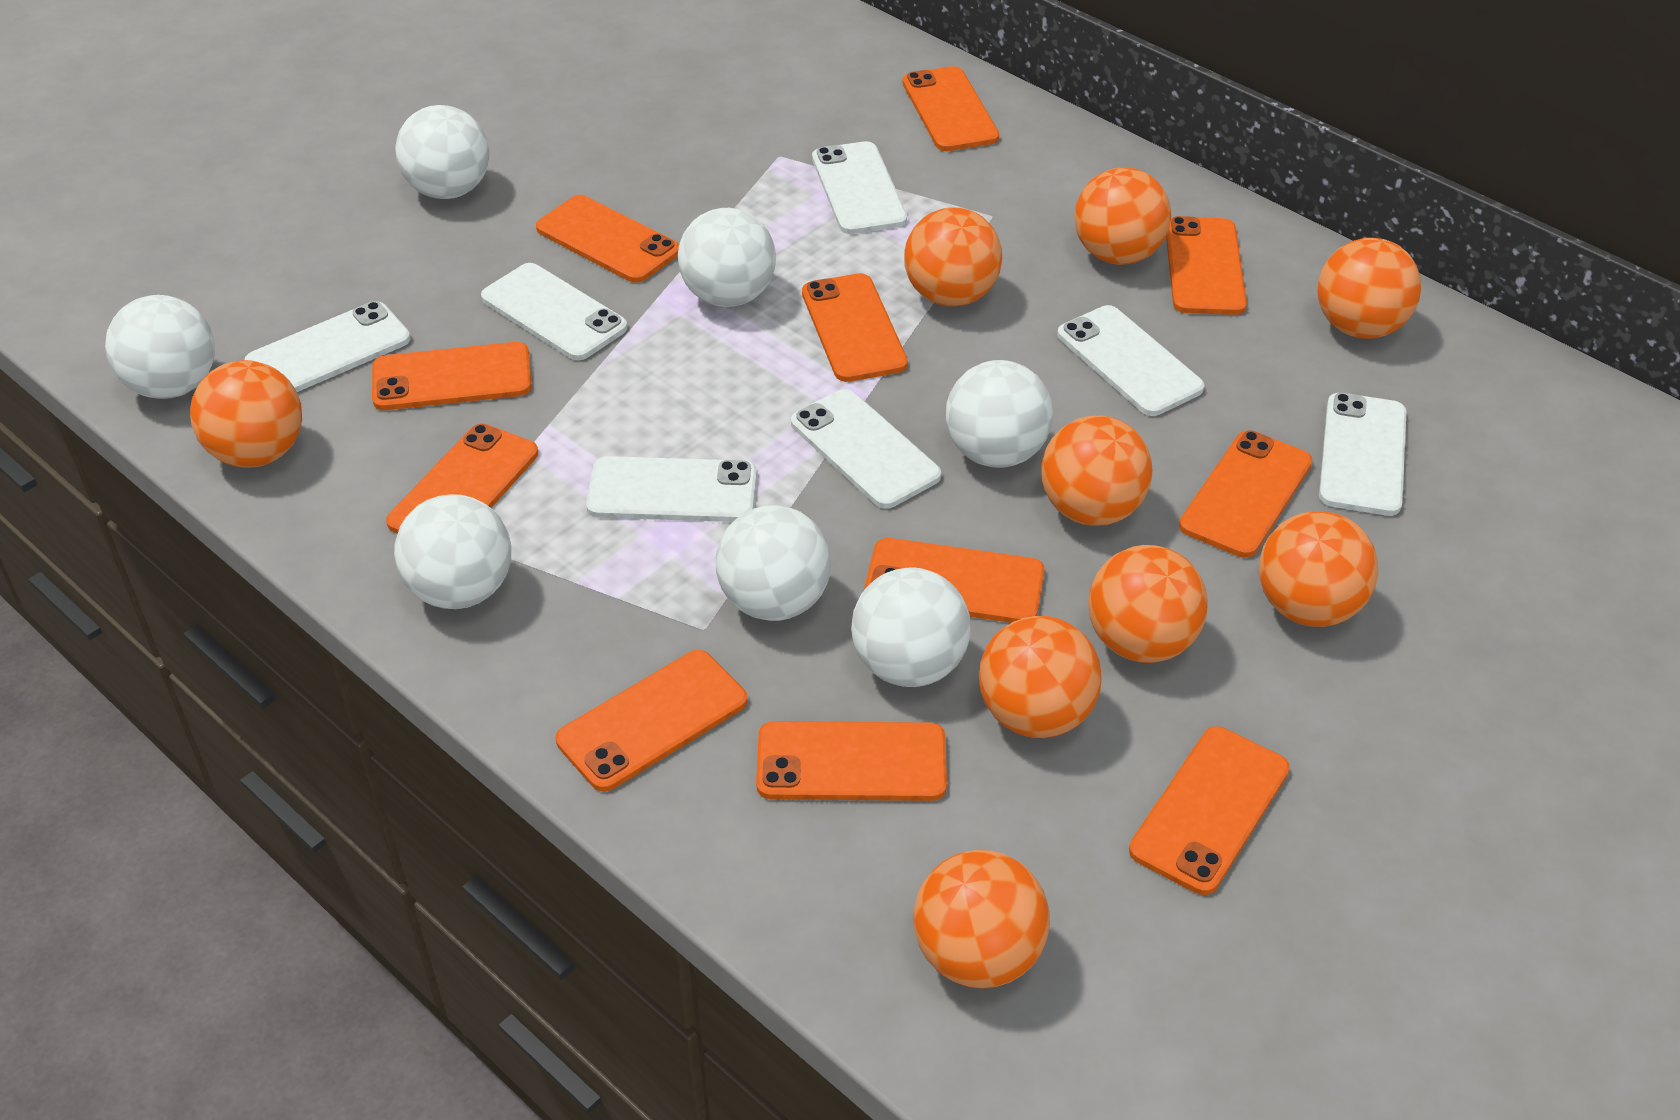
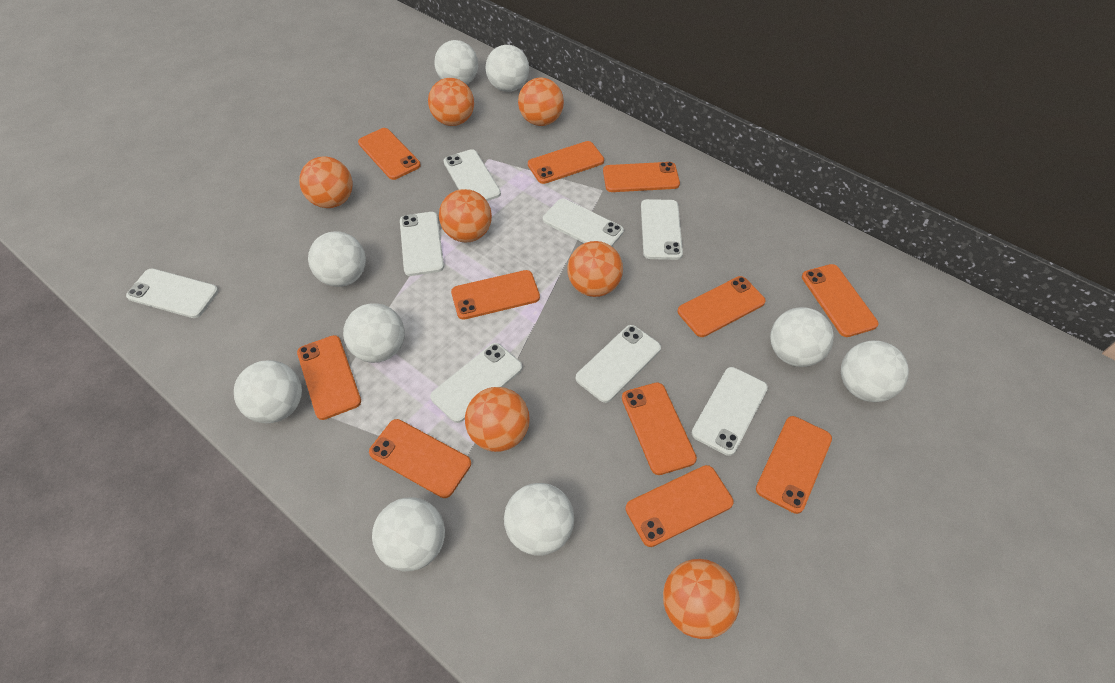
orange ball: 9 -> 7
white ball: 7 -> 9
white phone: 7 -> 8

